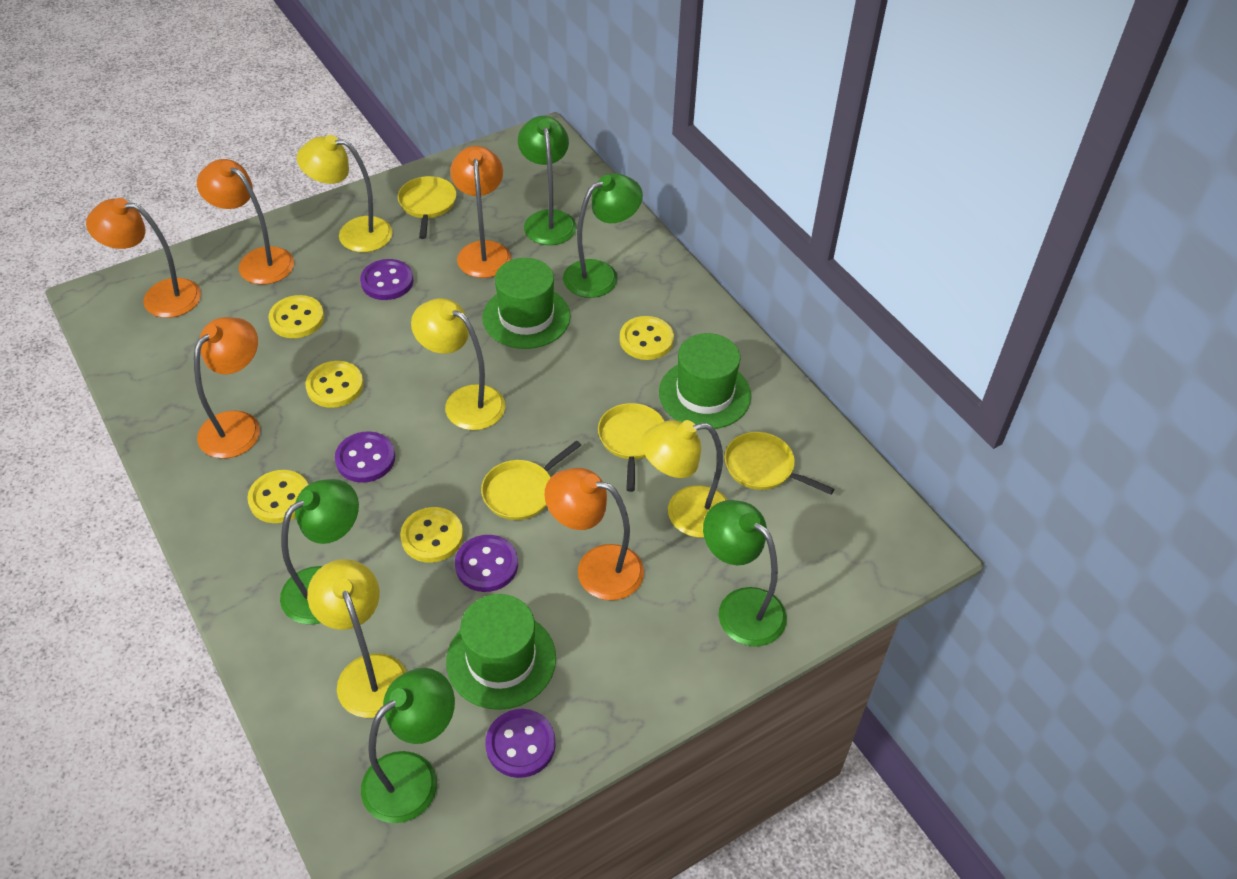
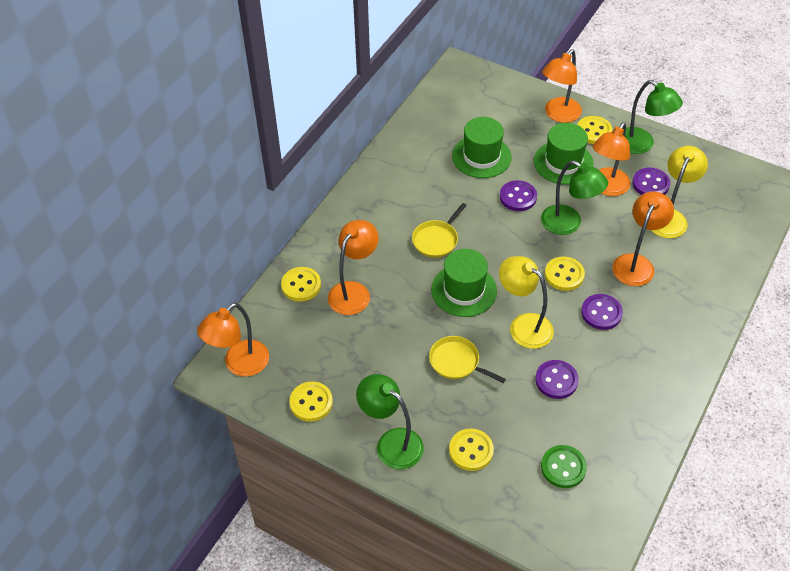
green button: 0 -> 1
green lamp: 5 -> 3
yellow lamp: 4 -> 2
yellow pan: 4 -> 2

